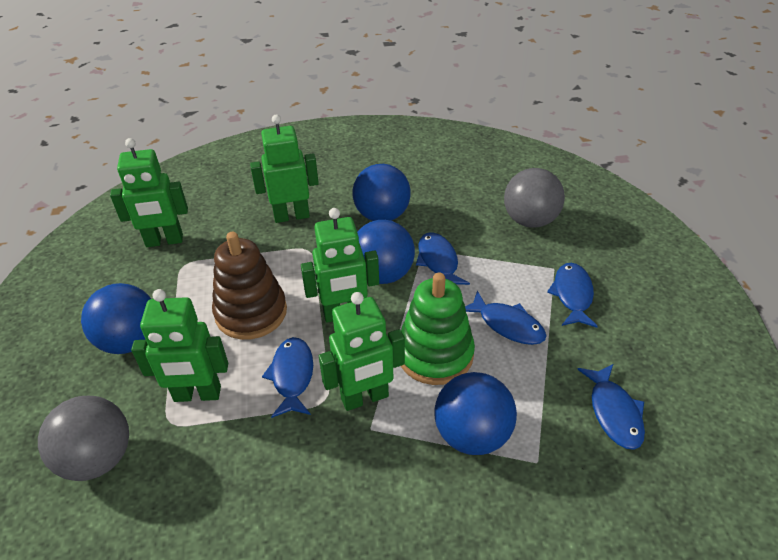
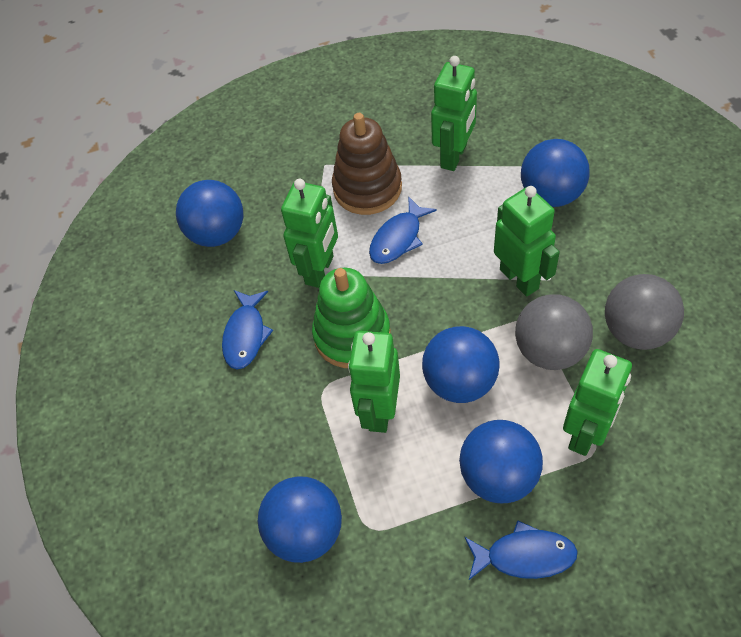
blue ball: 4 -> 5
blue fish: 5 -> 3

